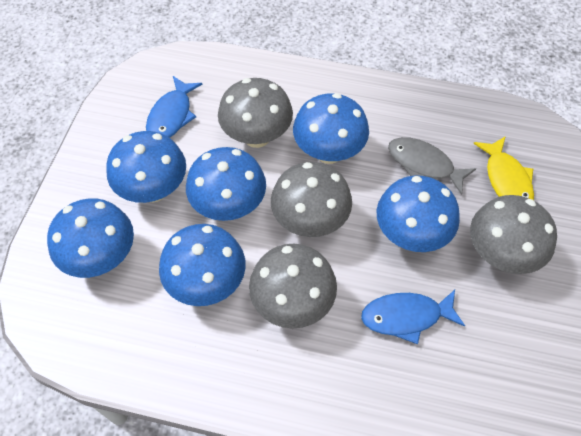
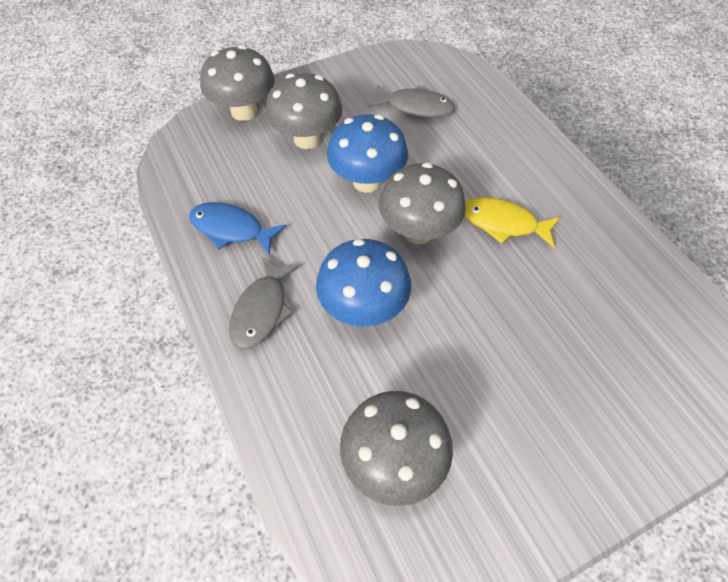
blue fish: 2 -> 1
blue mushroom: 6 -> 2
grey fish: 1 -> 2

